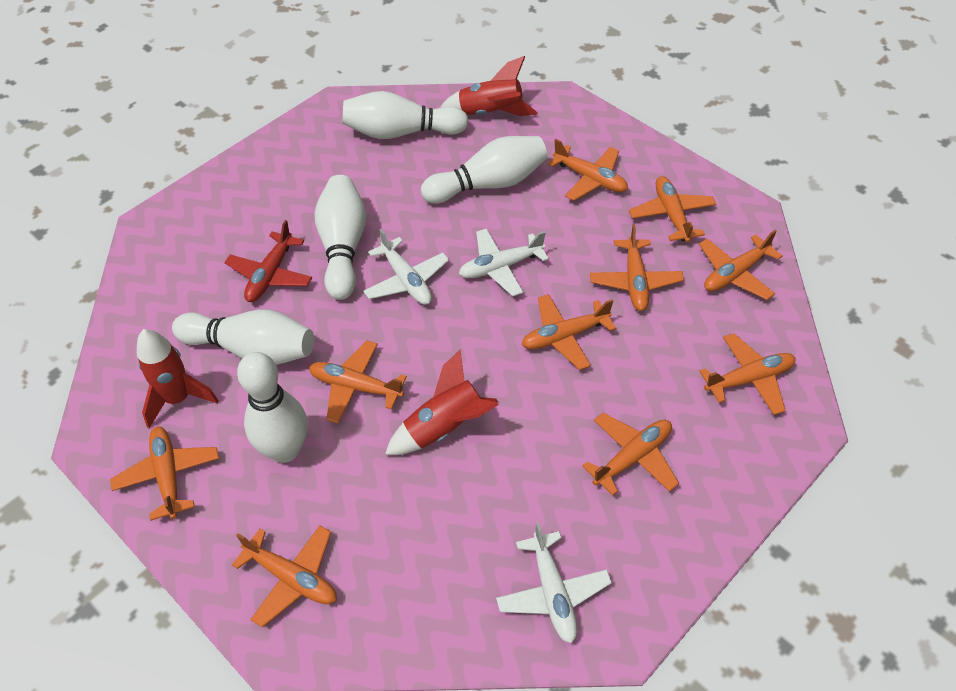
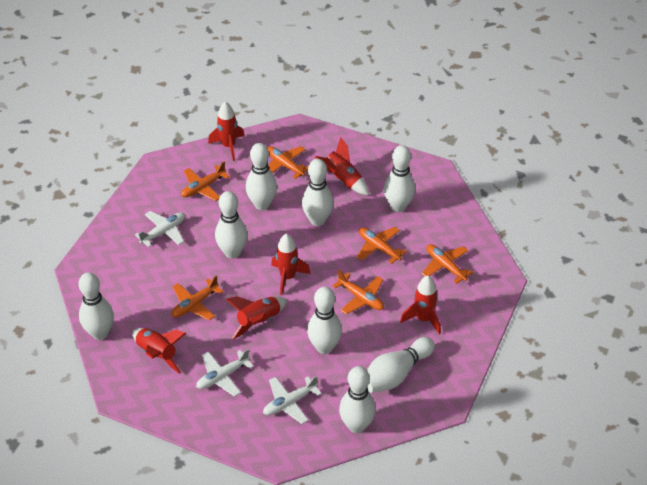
orange plane: 10 -> 6
red plane: 1 -> 0
red rocket: 3 -> 6
white bowling pin: 5 -> 8

